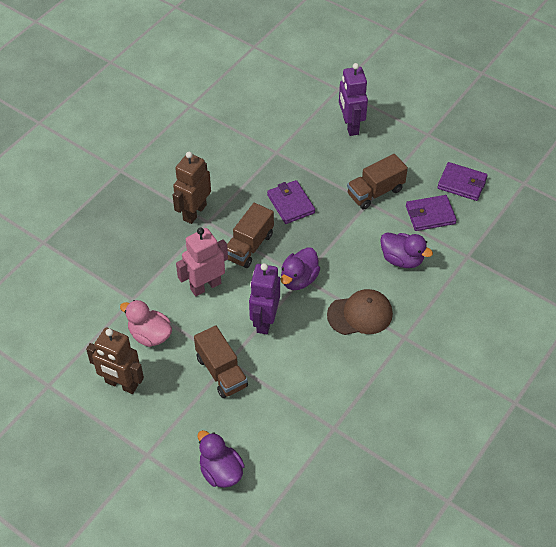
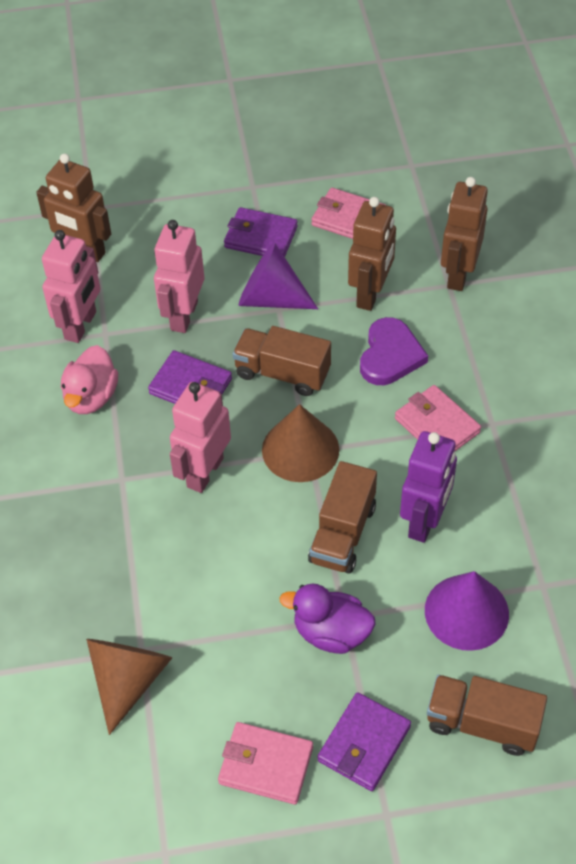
brown cap: 1 -> 0
brown cone: 0 -> 2
brown robot: 2 -> 3
pink robot: 1 -> 3
pink wallet: 0 -> 3
purple cone: 0 -> 2
purple duck: 3 -> 1
purple heart: 0 -> 1
purple robot: 2 -> 1

